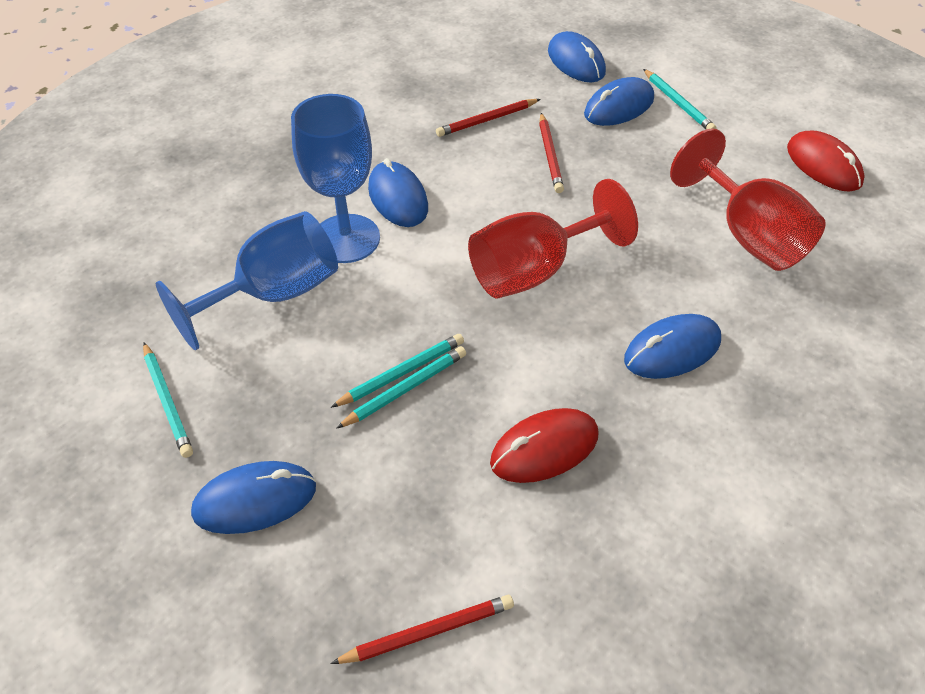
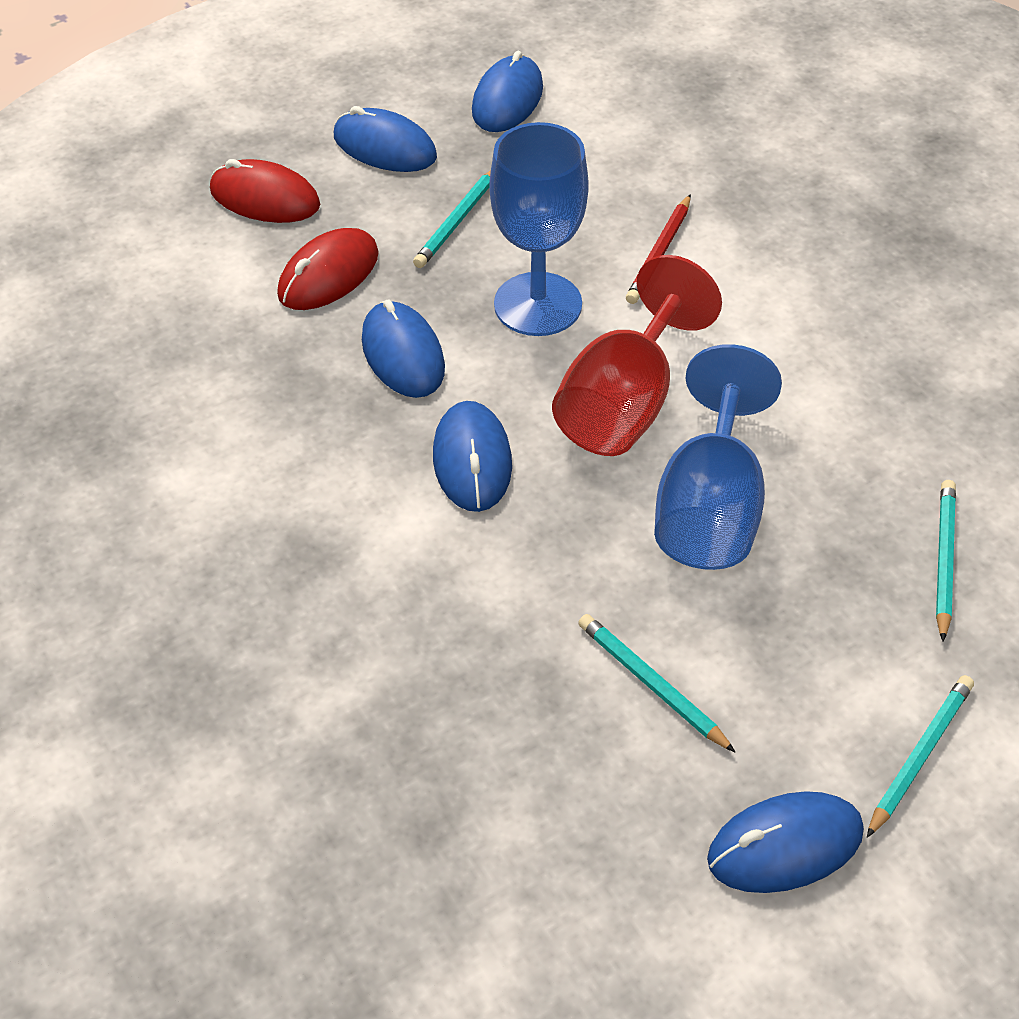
red goblet: 2 -> 1
red pencil: 3 -> 1

